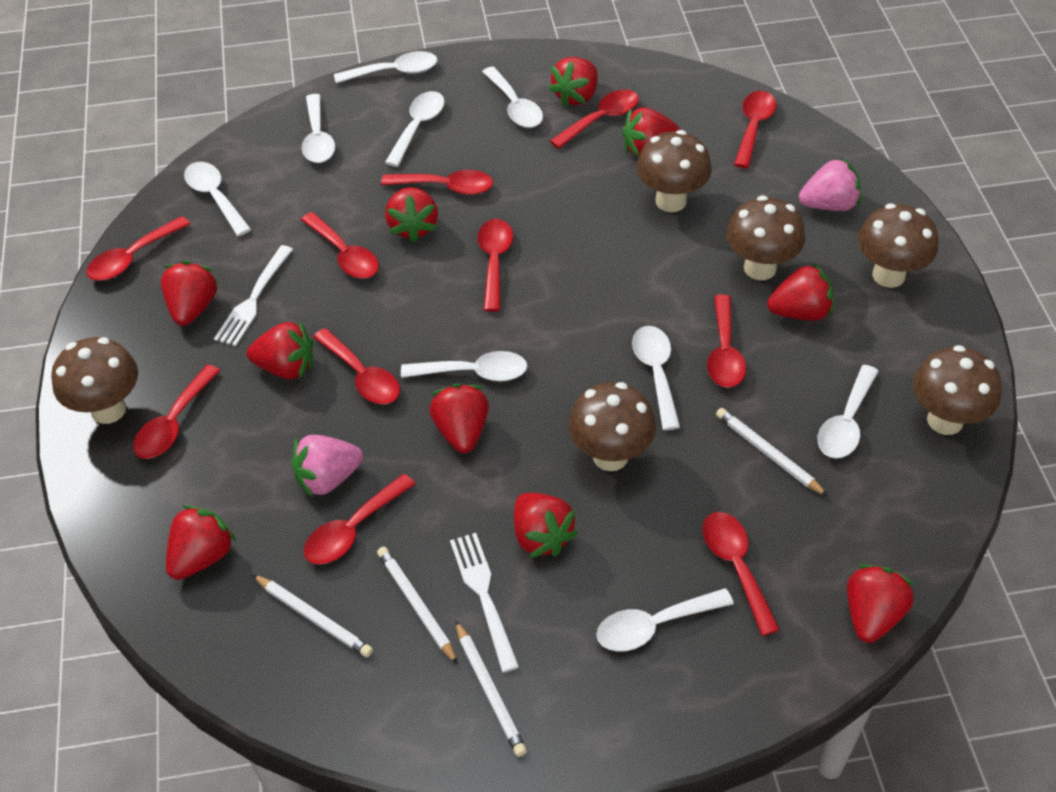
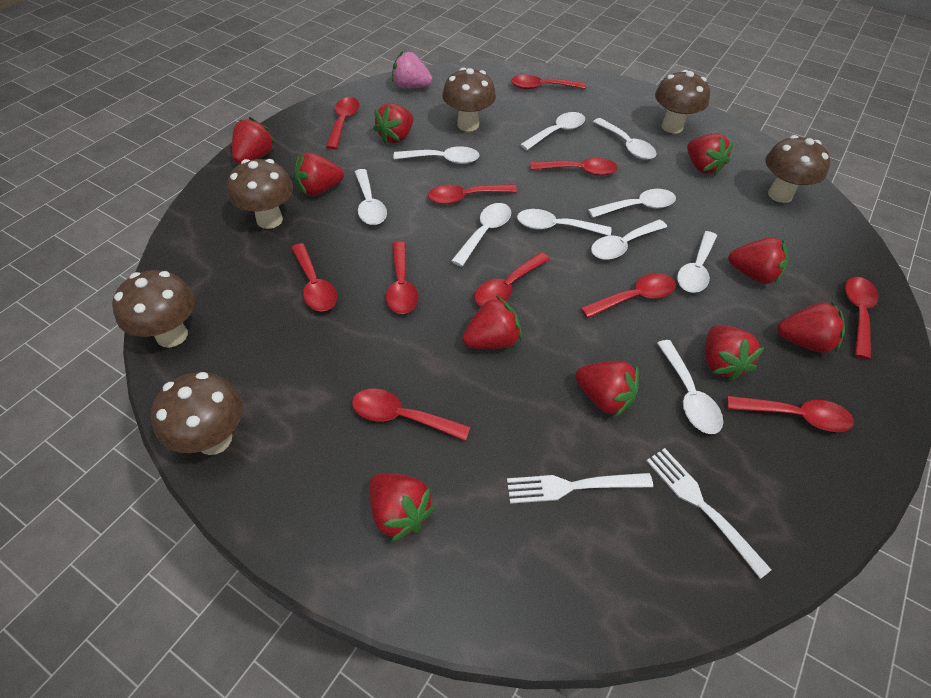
pink strawberry: 2 -> 1
white pencil: 4 -> 0
white spoon: 9 -> 10

